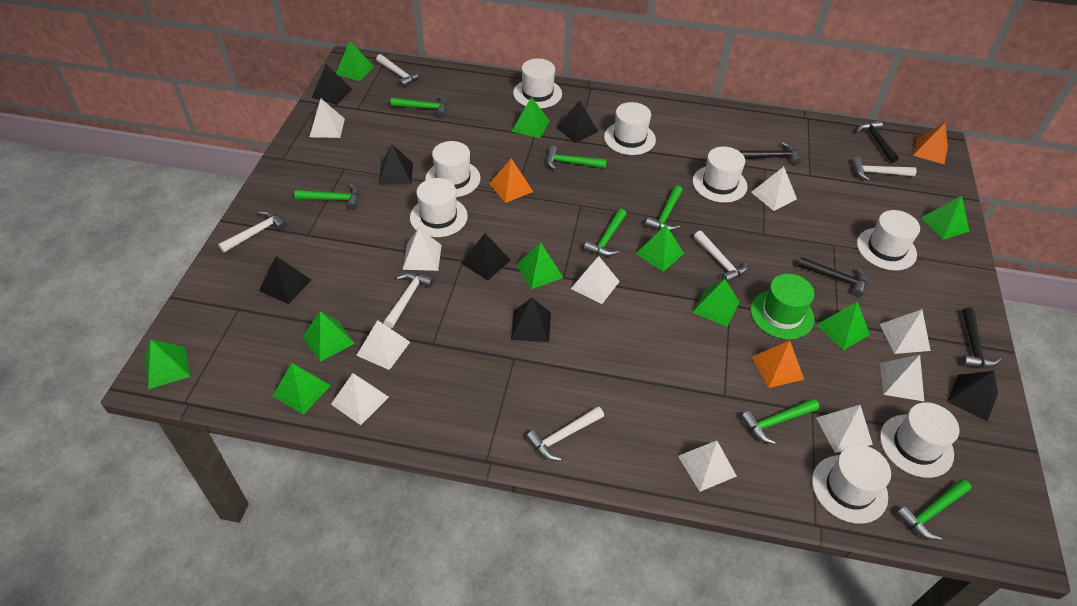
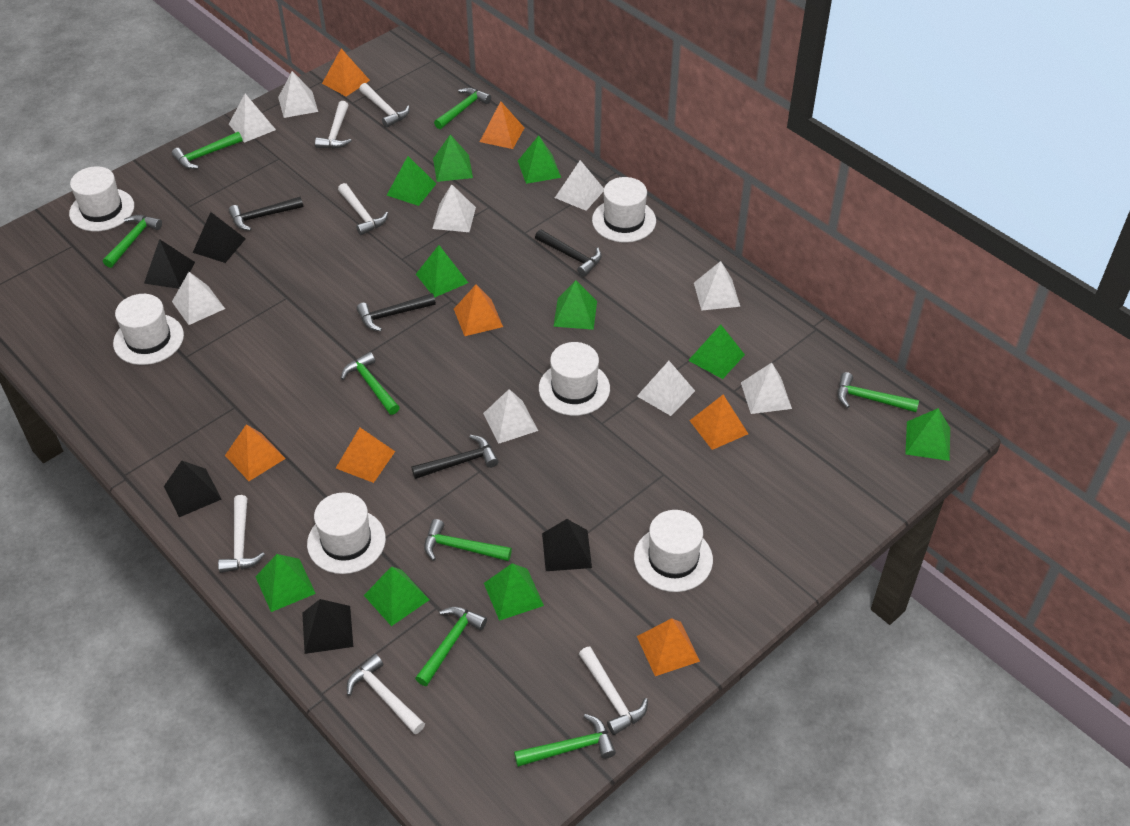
black pyramid: 7 -> 5
green hammer: 7 -> 8
green hat: 1 -> 0
orange pyramid: 3 -> 7
white hat: 8 -> 6
white pyramid: 10 -> 9

